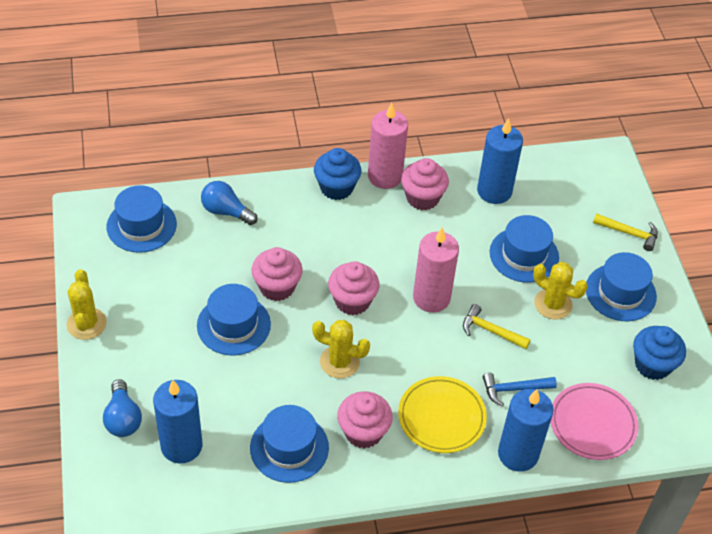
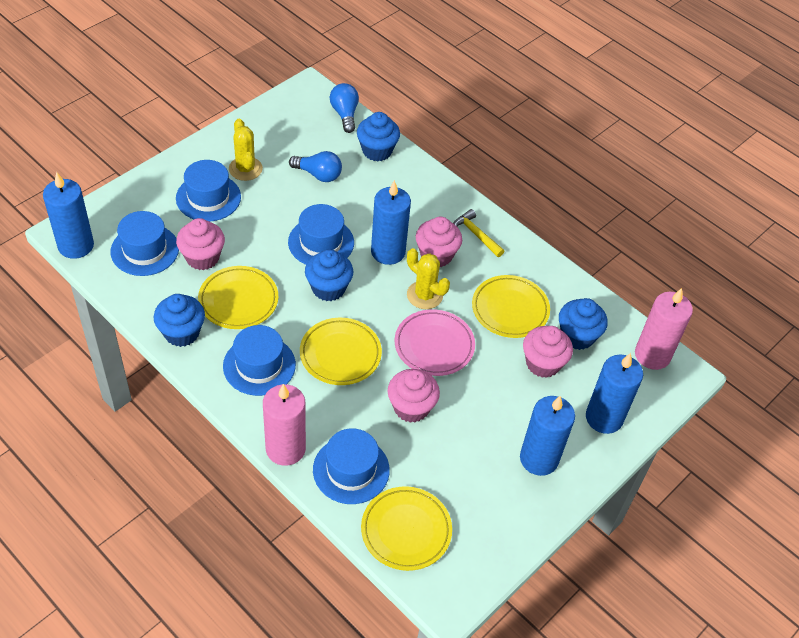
blue candle: 3 -> 4
blue cupcake: 2 -> 4
blue hammer: 1 -> 0
yellow cactus: 3 -> 2
yellow hammer: 2 -> 1
yellow plate: 1 -> 4

